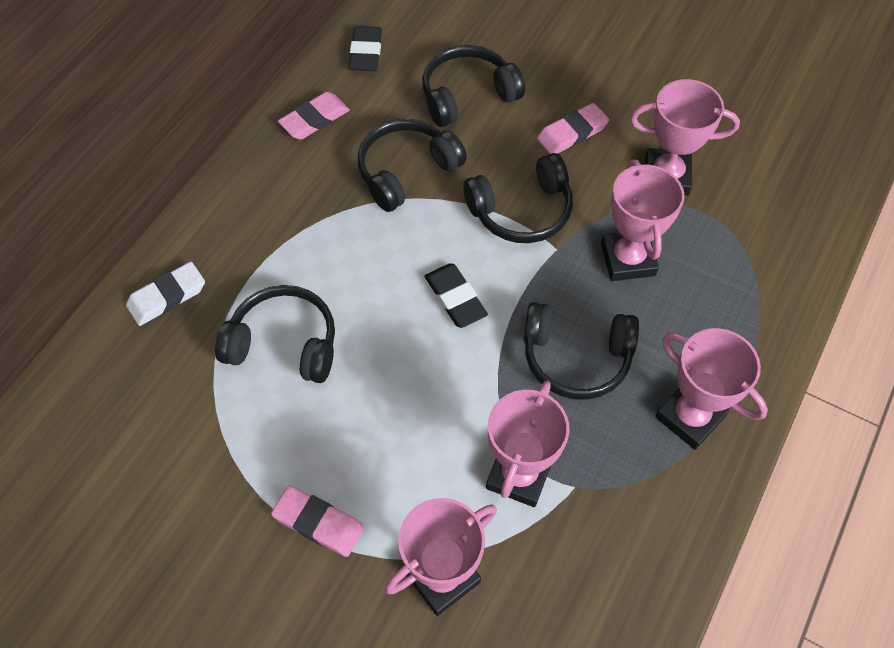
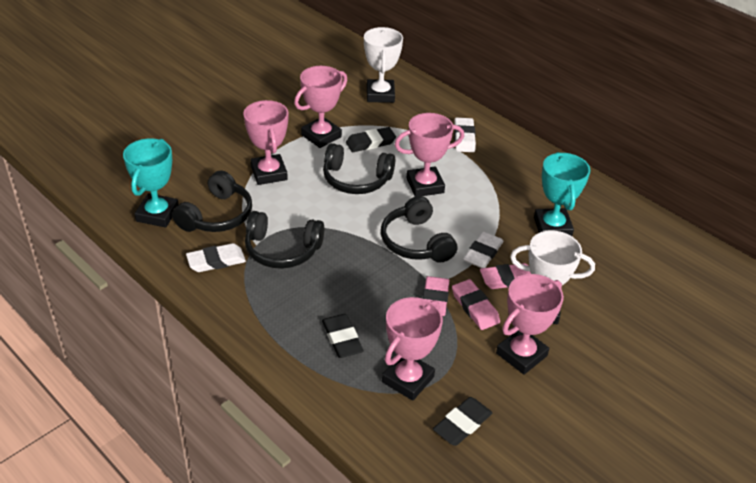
black eraser: 2 -> 3
black headphones: 5 -> 4
turquoise trophy: 0 -> 2
white eraser: 1 -> 3
white trophy: 0 -> 2

